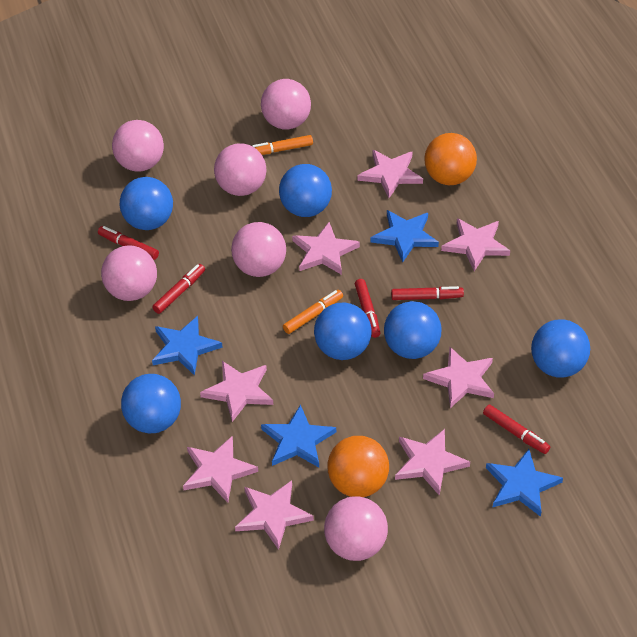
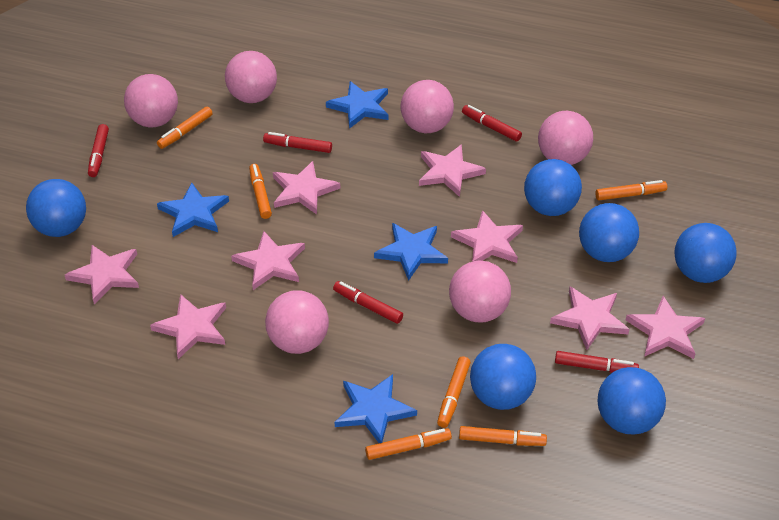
orange ball: 2 -> 0
orange marker: 2 -> 6

